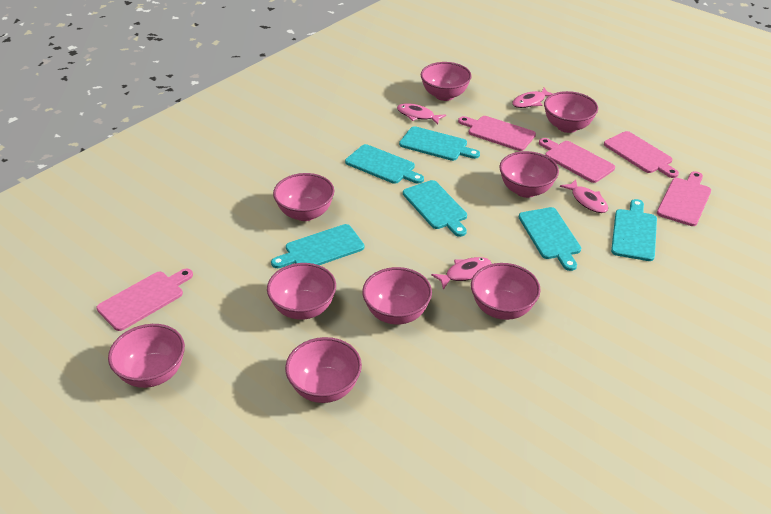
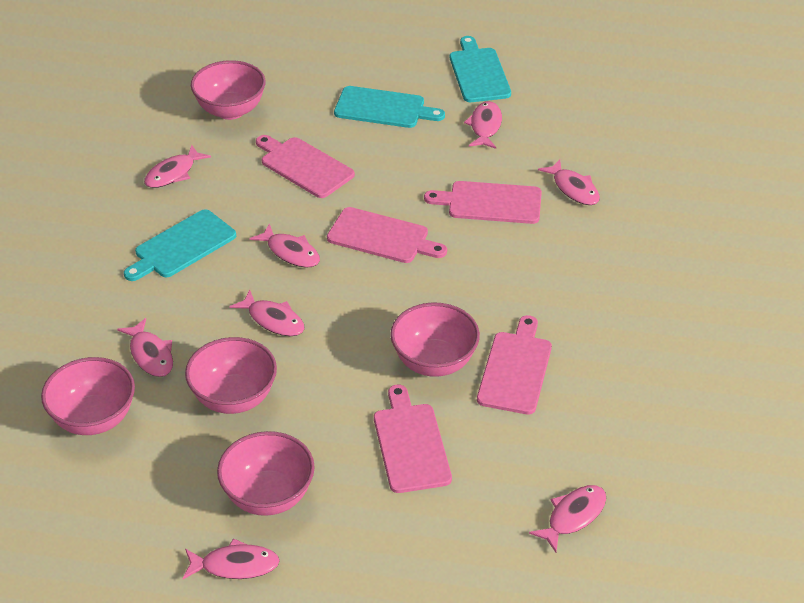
pink bowl: 9 -> 5
pink fish: 4 -> 8
turquoise cutting board: 6 -> 3

